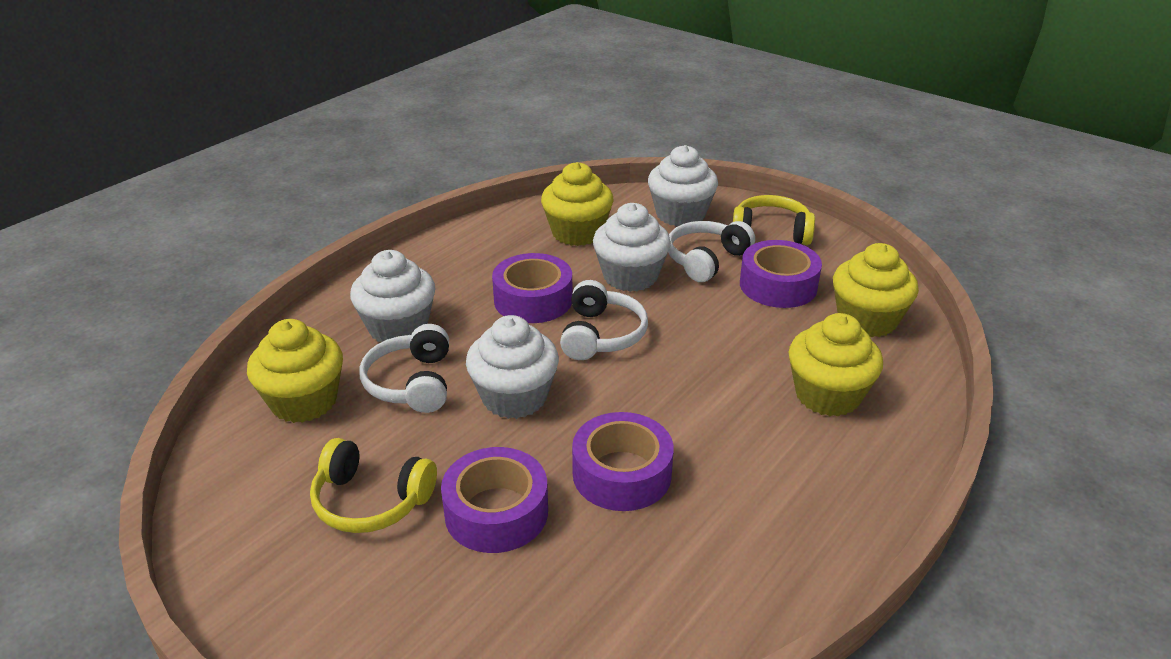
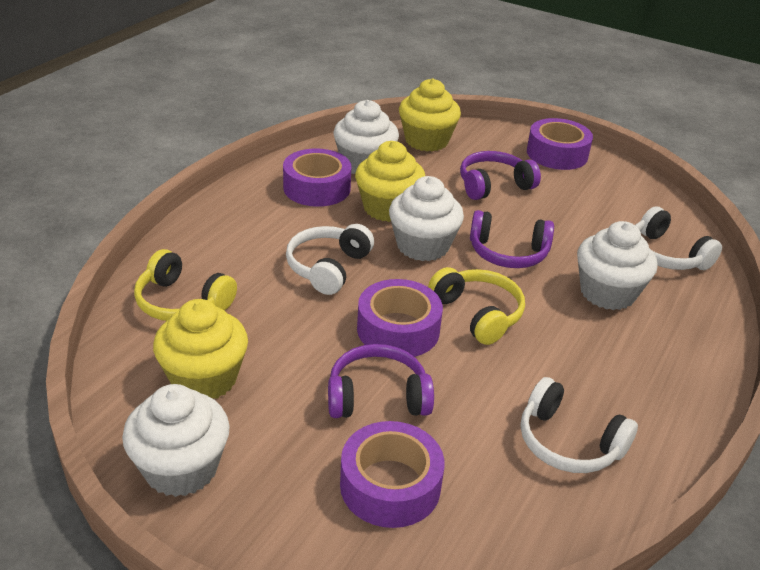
purple headphones: 0 -> 3
yellow cupcake: 4 -> 3

